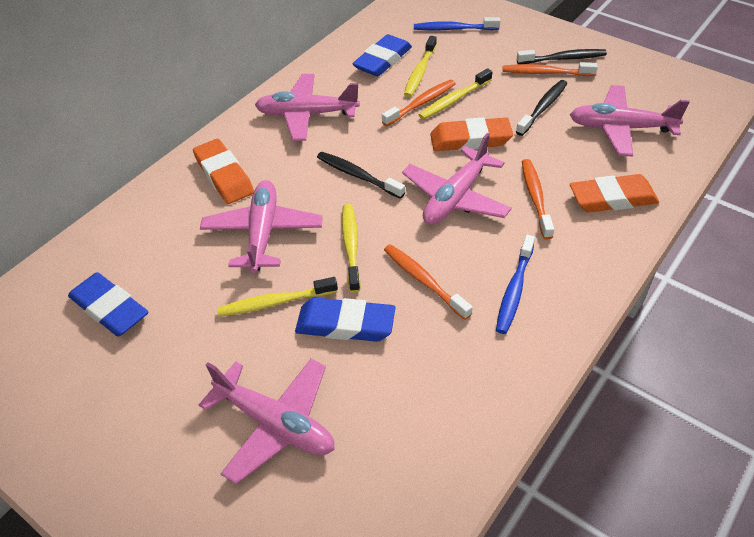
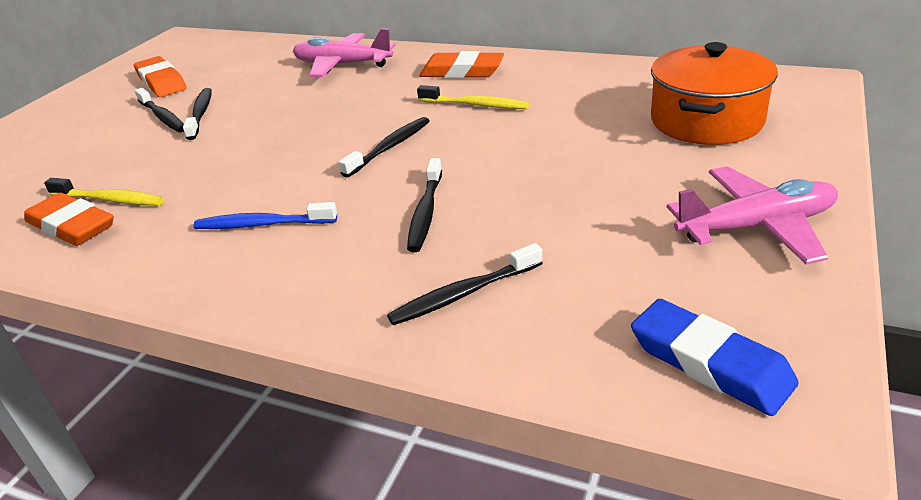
black toothbrush: 3 -> 5
blue eraser: 3 -> 1
blue toothbrush: 2 -> 1
orange pot: 0 -> 1
orange toothbrush: 4 -> 0
pink plane: 5 -> 2
yellow toothbrush: 4 -> 2

